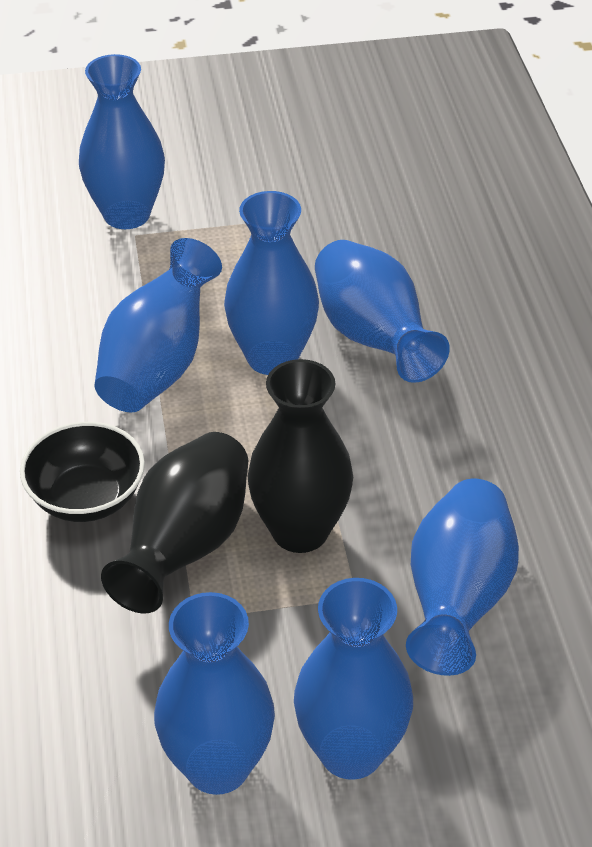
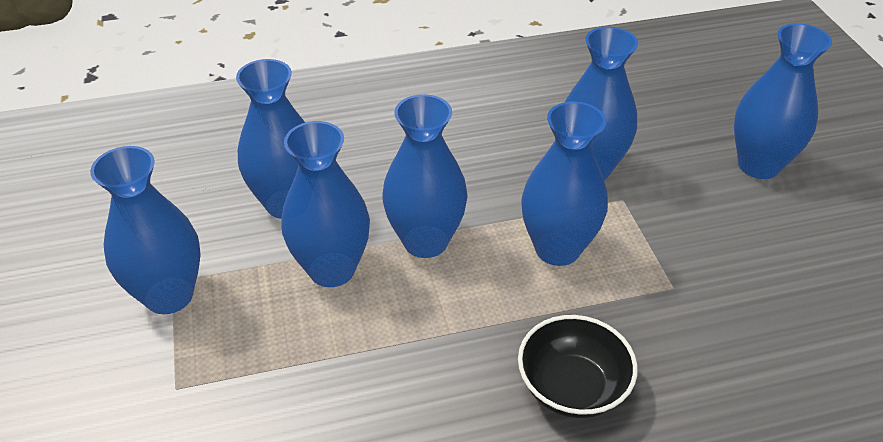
black vase: 2 -> 0

